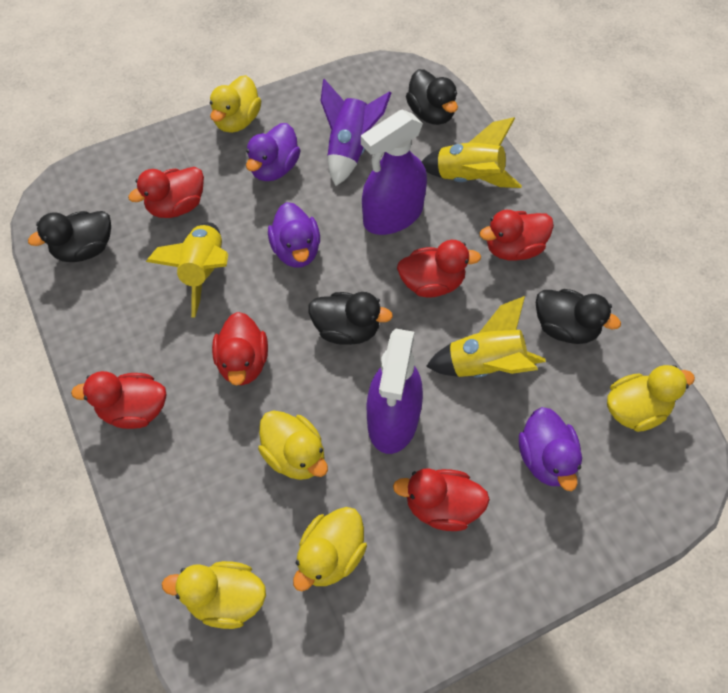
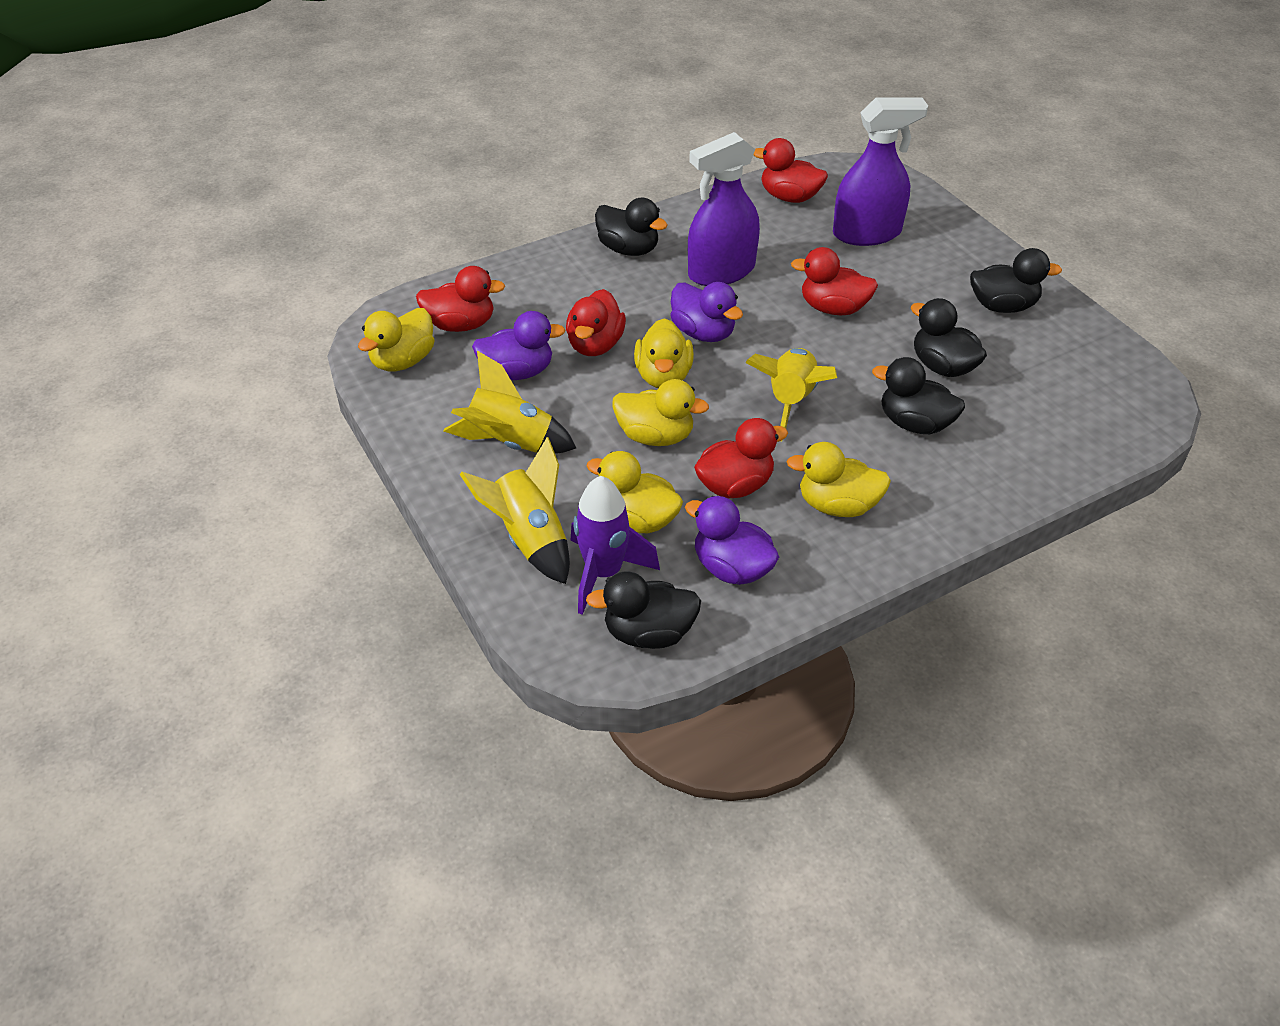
black duck: 4 -> 5
red duck: 6 -> 5

